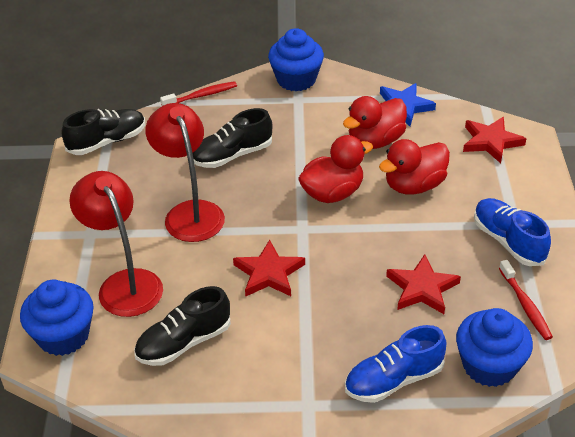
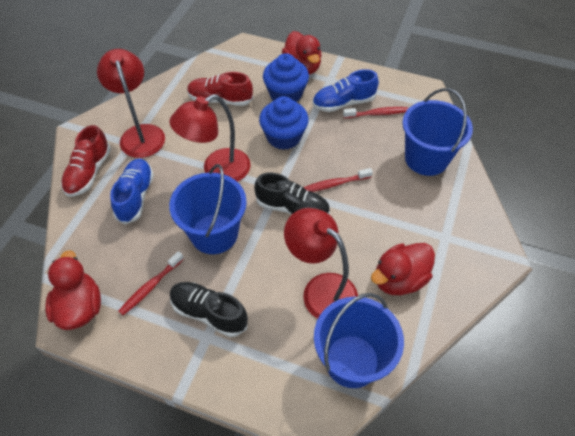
black shoe: 3 -> 2
blue bucket: 0 -> 3
blue cupcake: 3 -> 2
blue star: 1 -> 0
red lamp: 2 -> 3
red shoe: 0 -> 2
red star: 3 -> 0
red toothbrush: 2 -> 3

